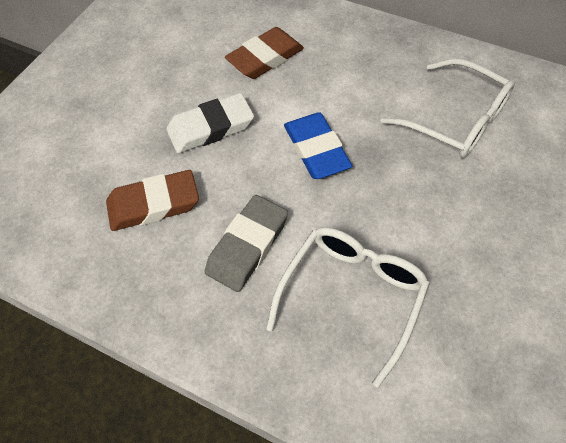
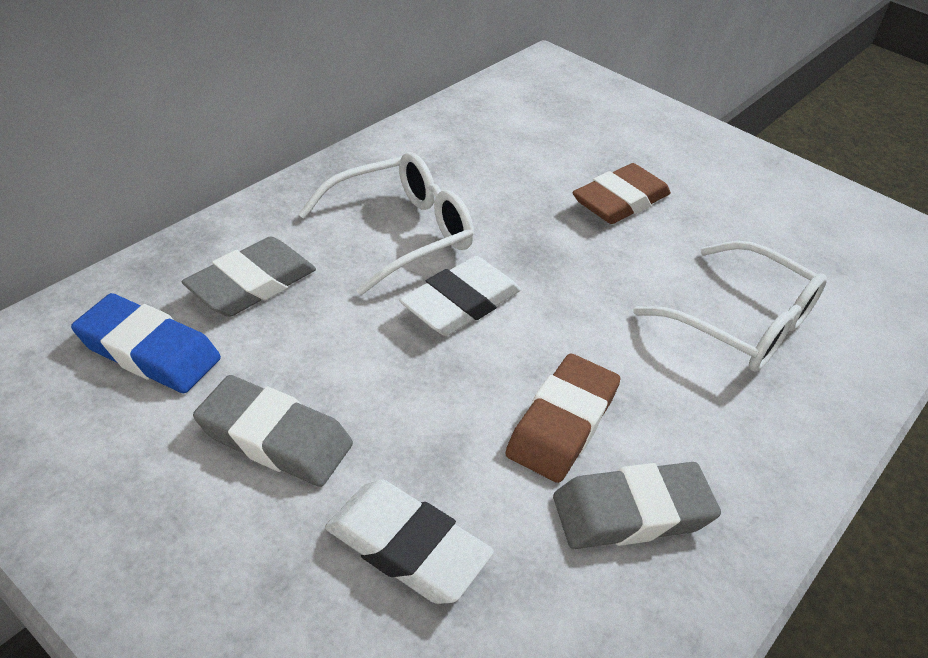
grey eraser: 1 -> 3
white eraser: 1 -> 2

